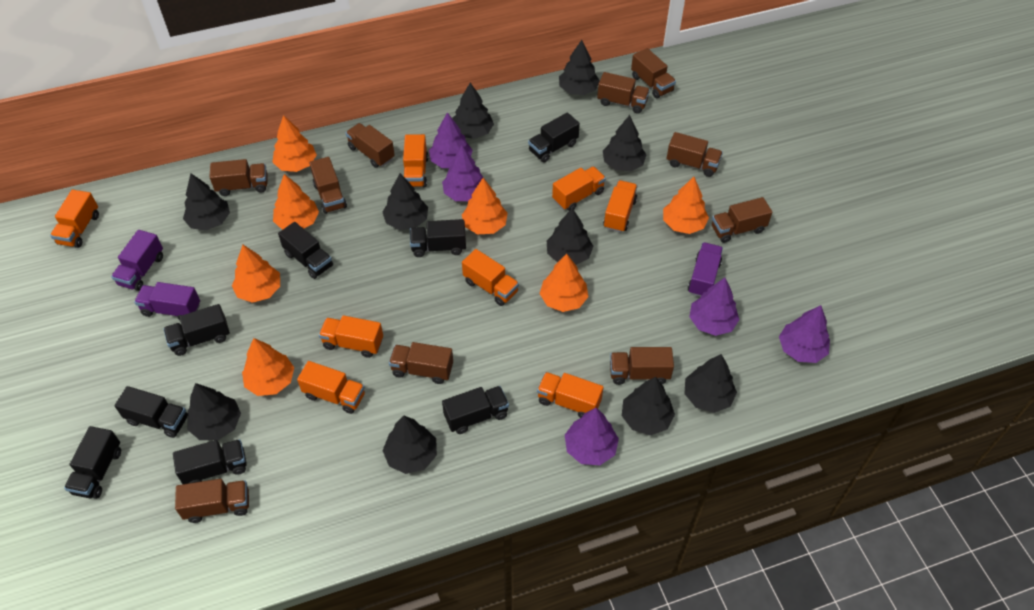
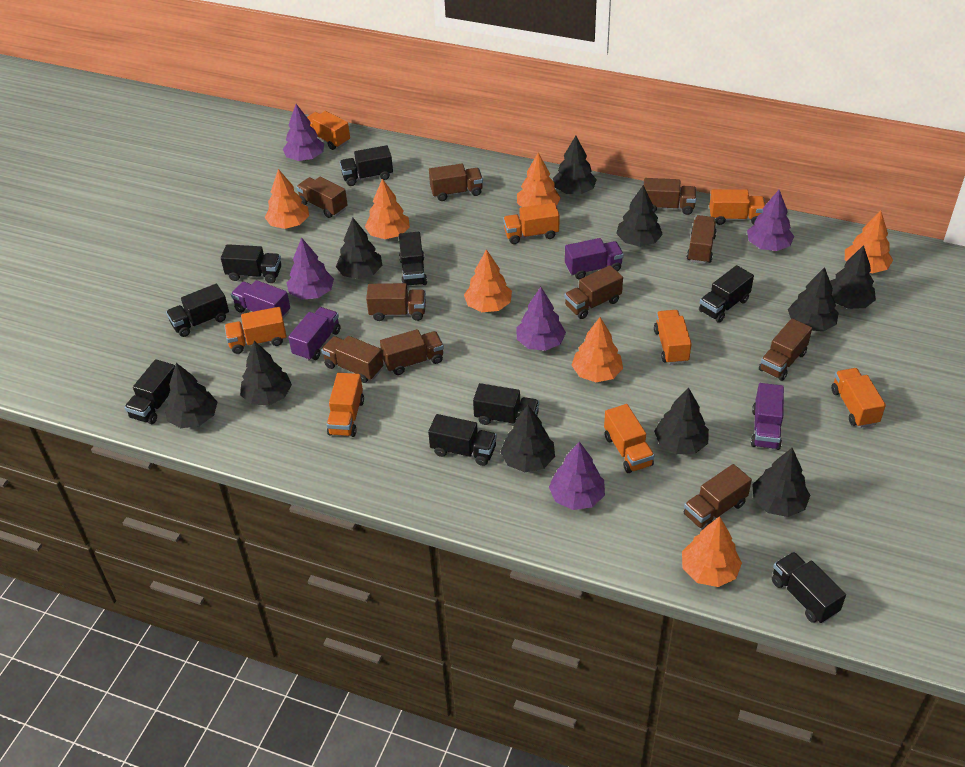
black truck: 8 -> 9
purple truck: 3 -> 4

